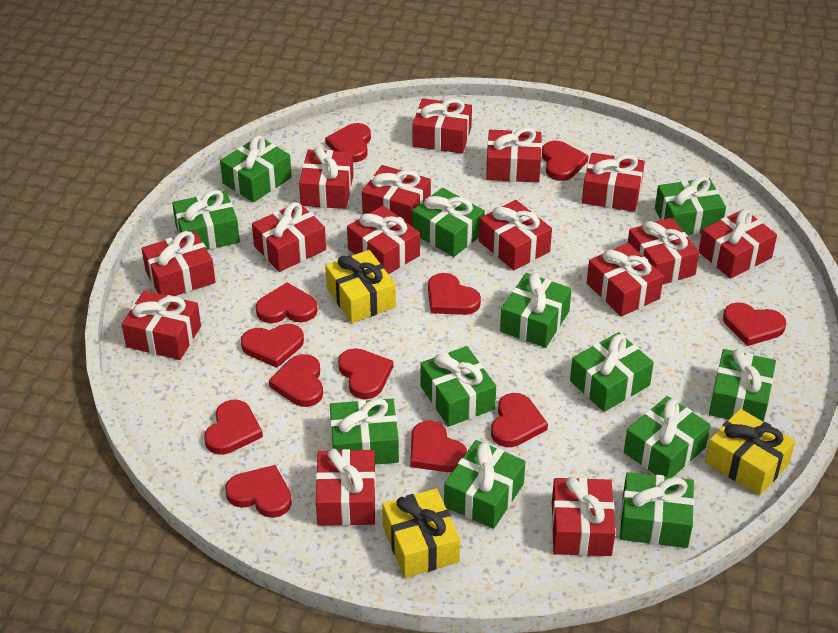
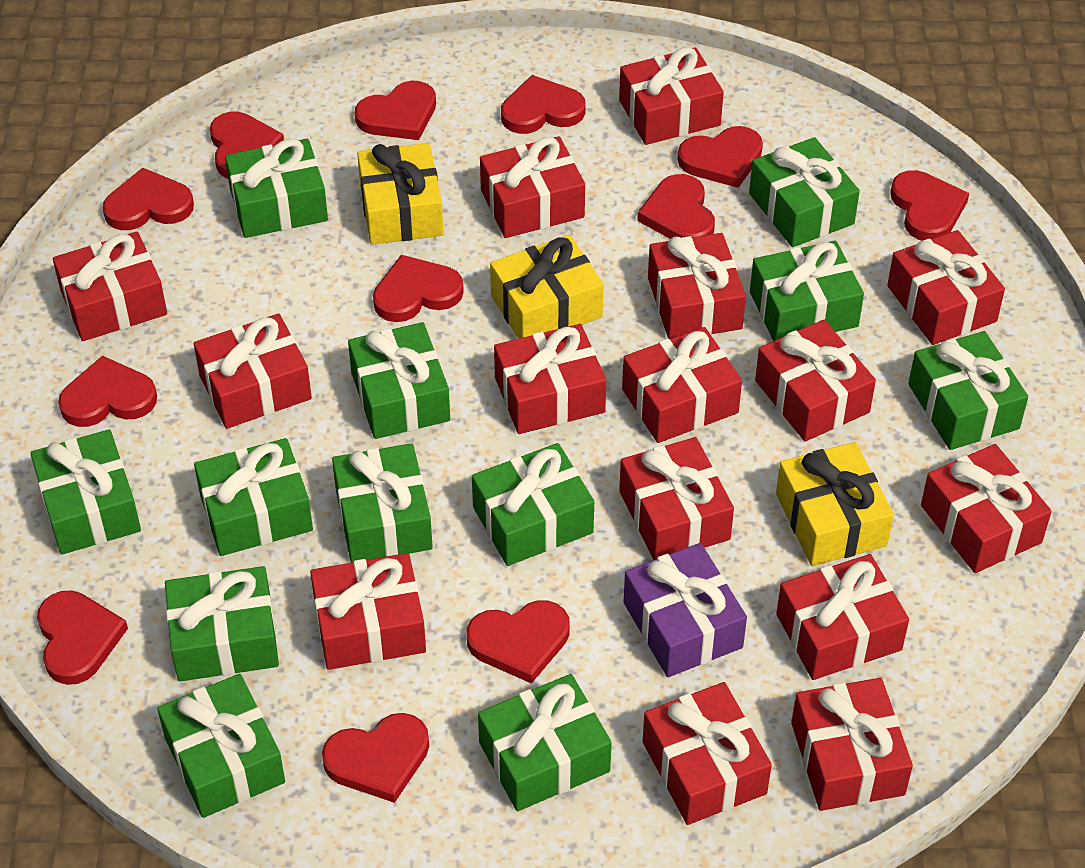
purple gift: 0 -> 1

